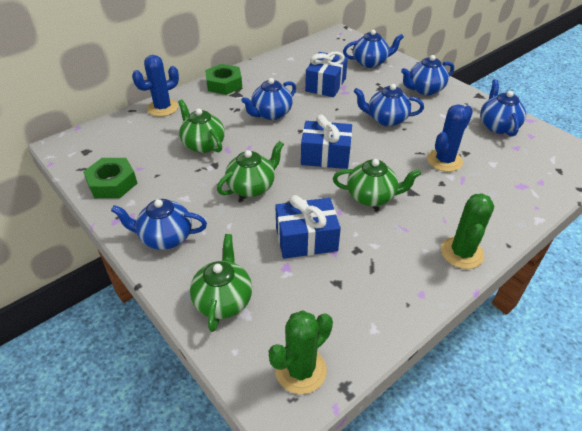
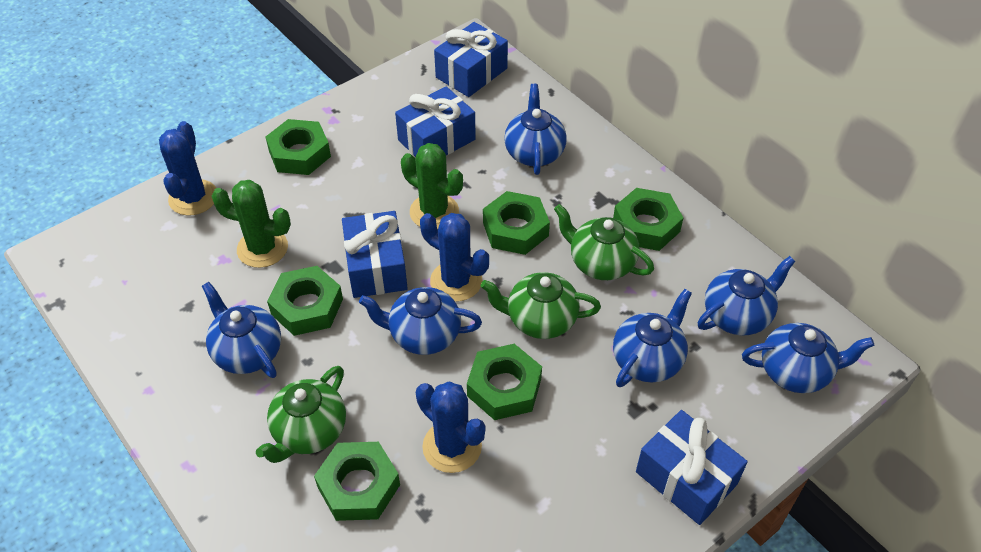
blue cactus: 2 -> 3
blue gift: 3 -> 4
green nut: 2 -> 6
green teapot: 4 -> 3

